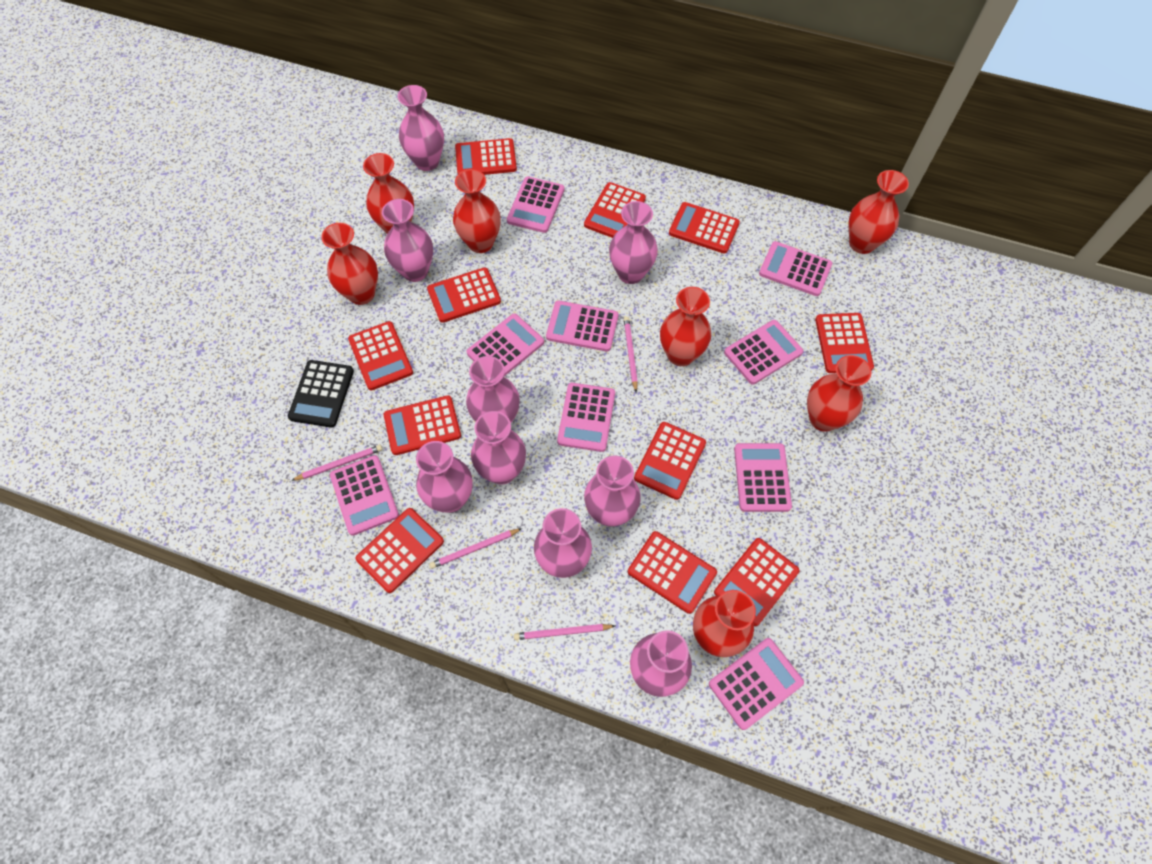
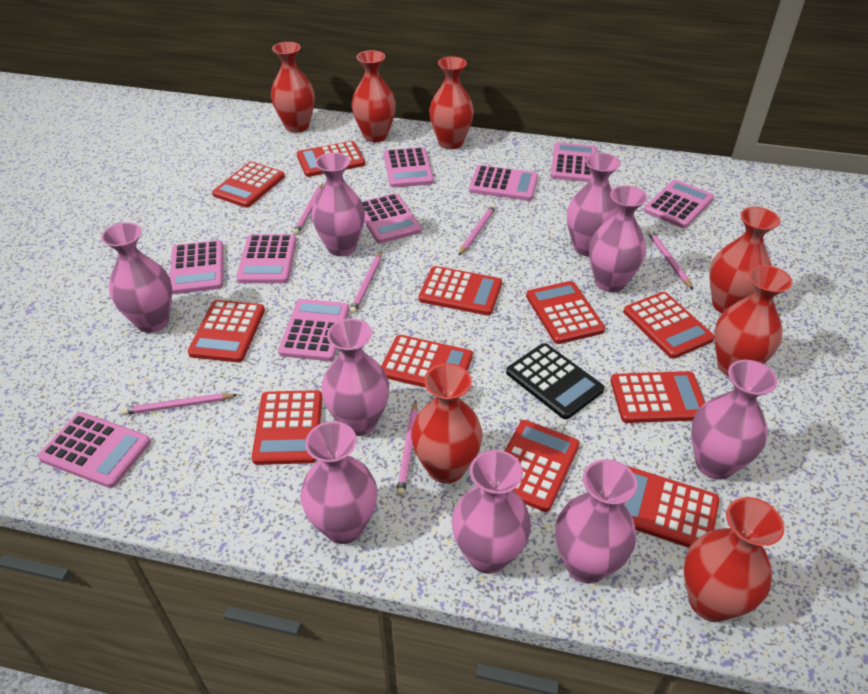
pink pencil: 4 -> 6

